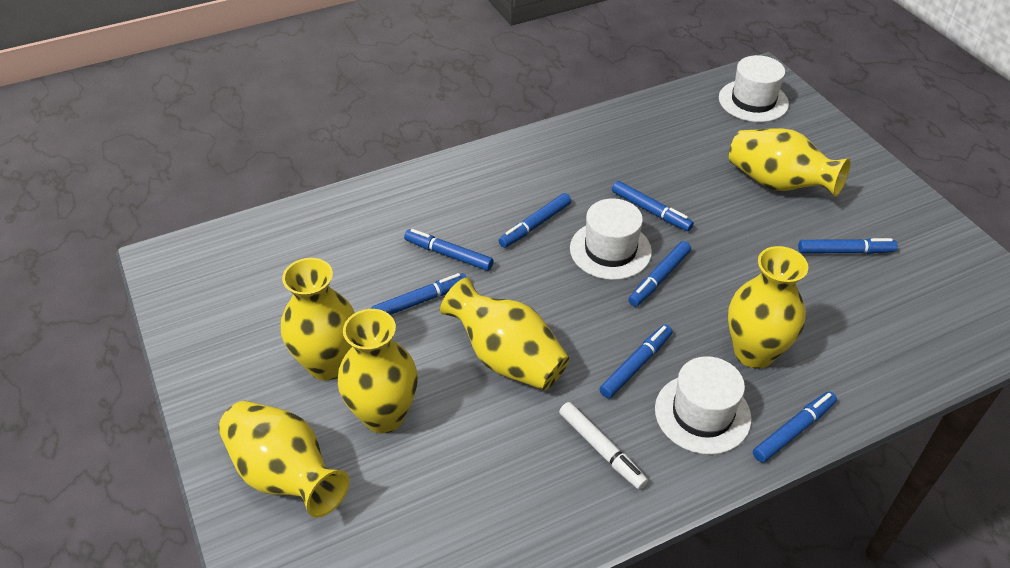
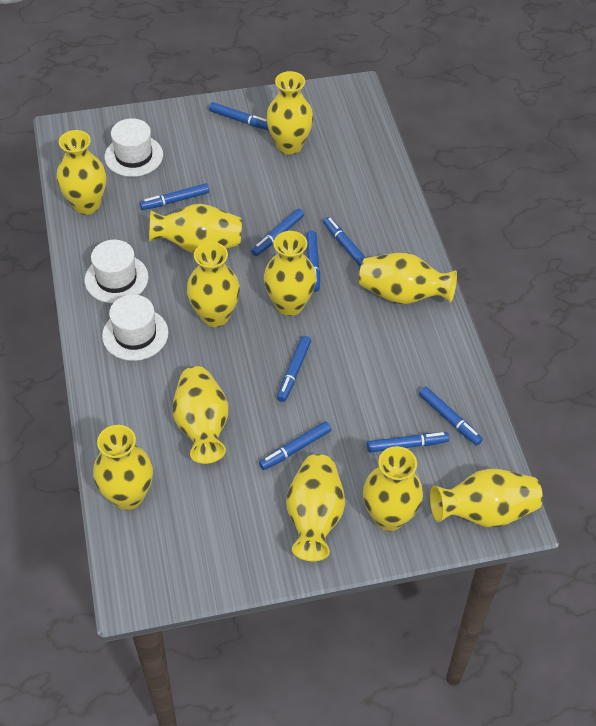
blue marker: 8 -> 9
white marker: 1 -> 0
yellow vase: 6 -> 11

